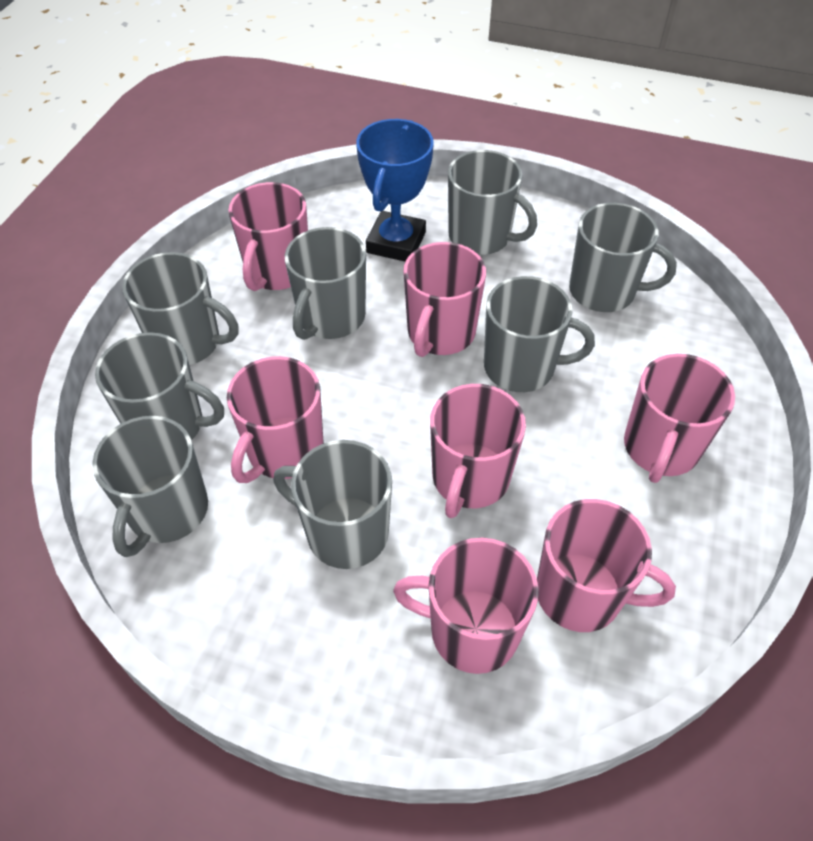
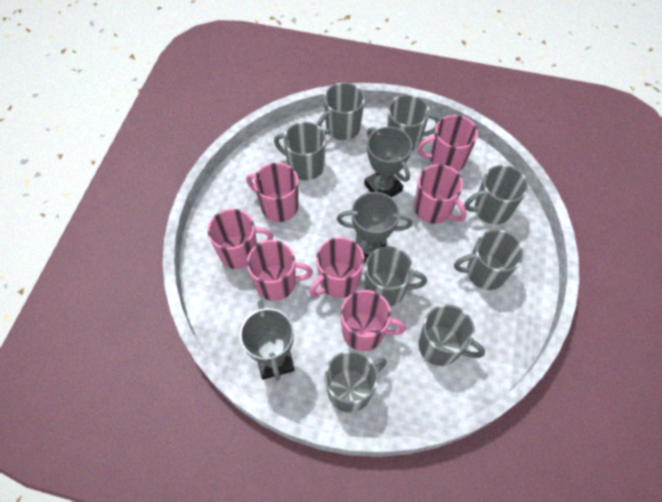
blue trophy: 1 -> 0
grey trophy: 0 -> 3

